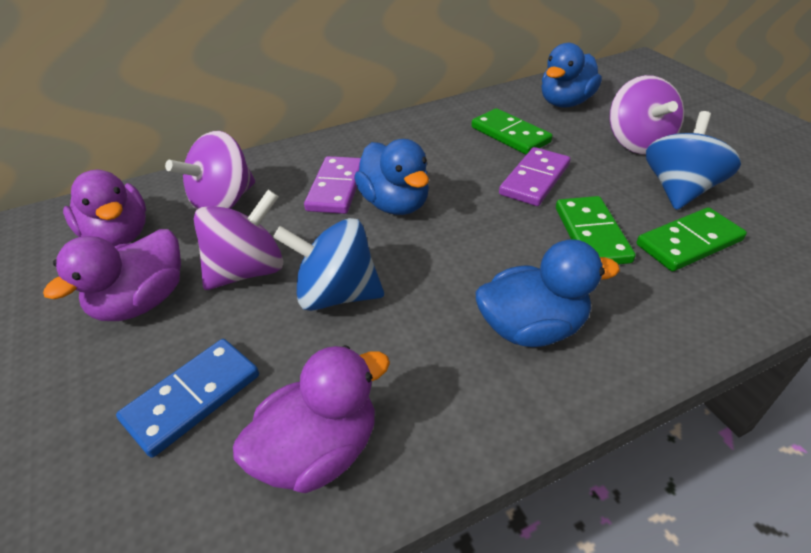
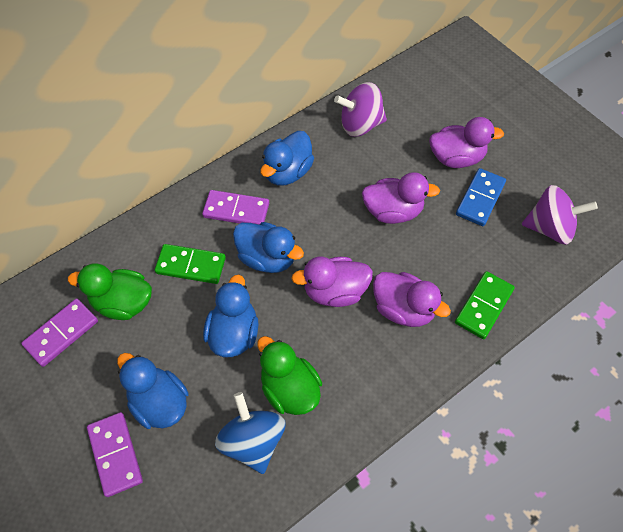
blue duck: 3 -> 4
blue spinning top: 2 -> 1
green domino: 3 -> 2
green duck: 0 -> 2
purple domino: 2 -> 3
purple duck: 3 -> 4
purple spinning top: 3 -> 2

